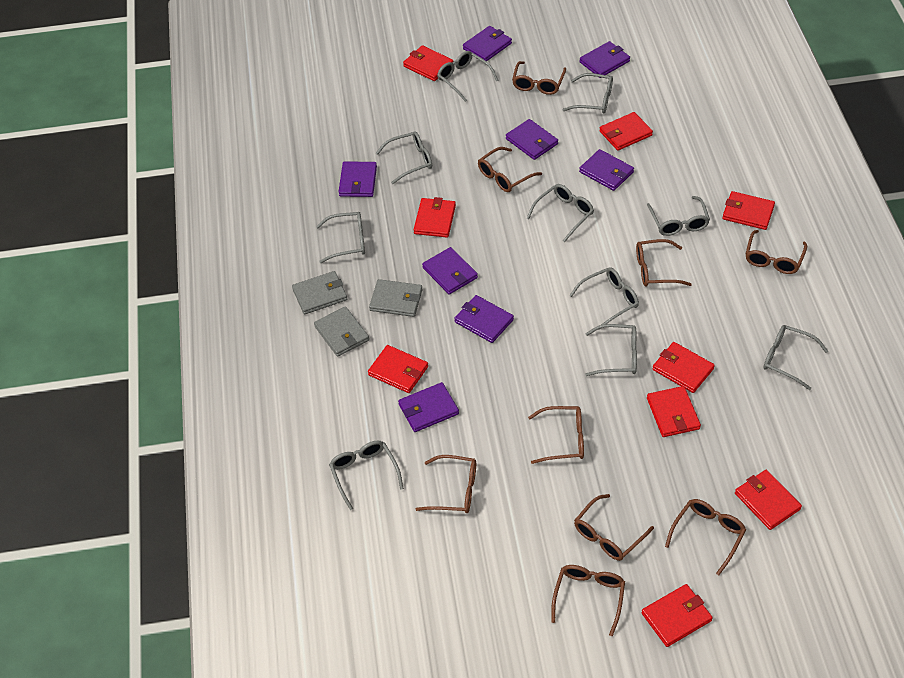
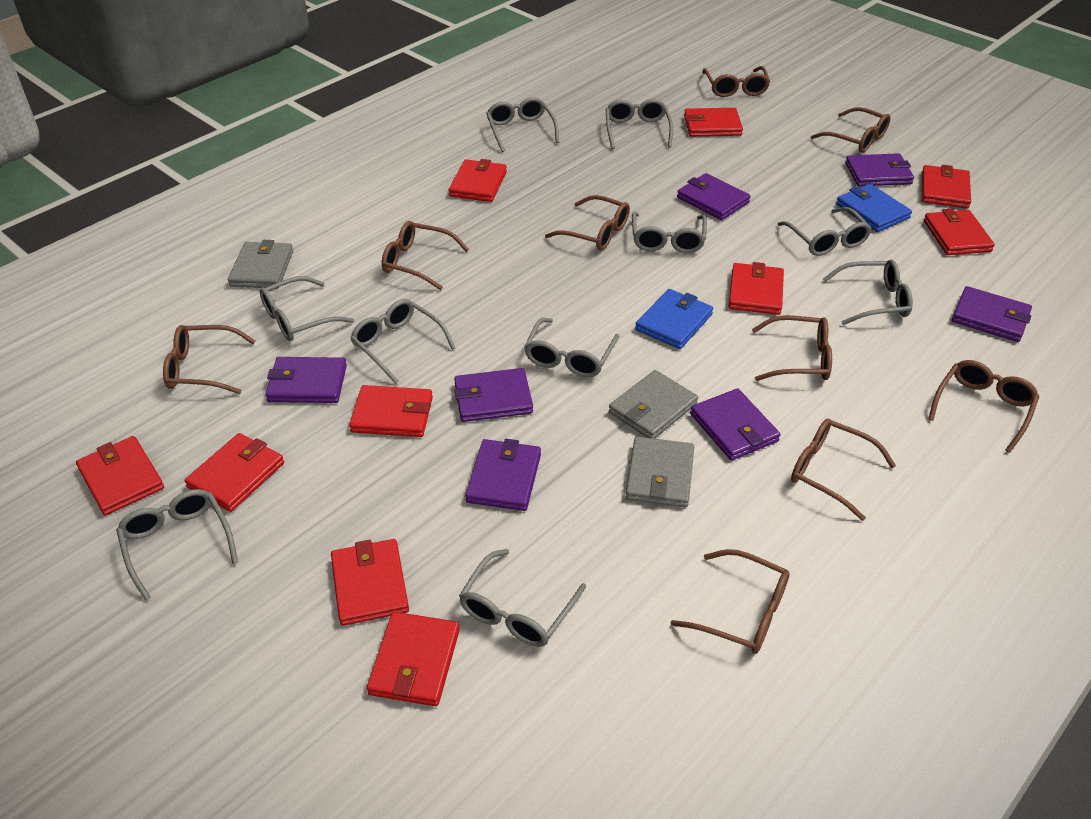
blue wallet: 0 -> 2
purple wallet: 8 -> 7
red wallet: 9 -> 10

